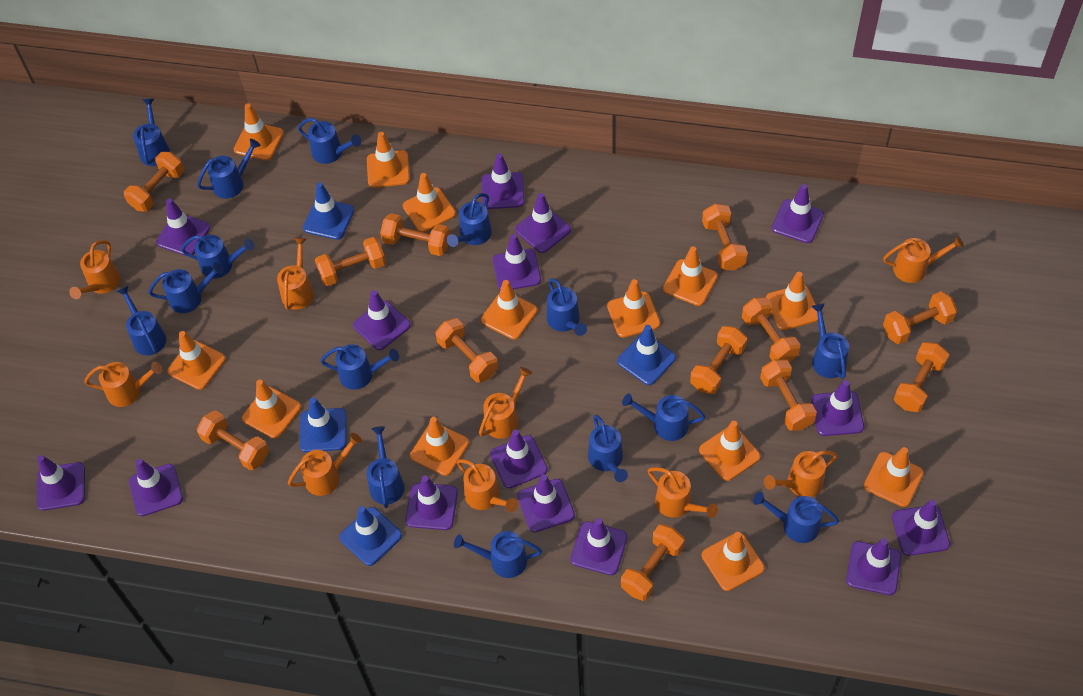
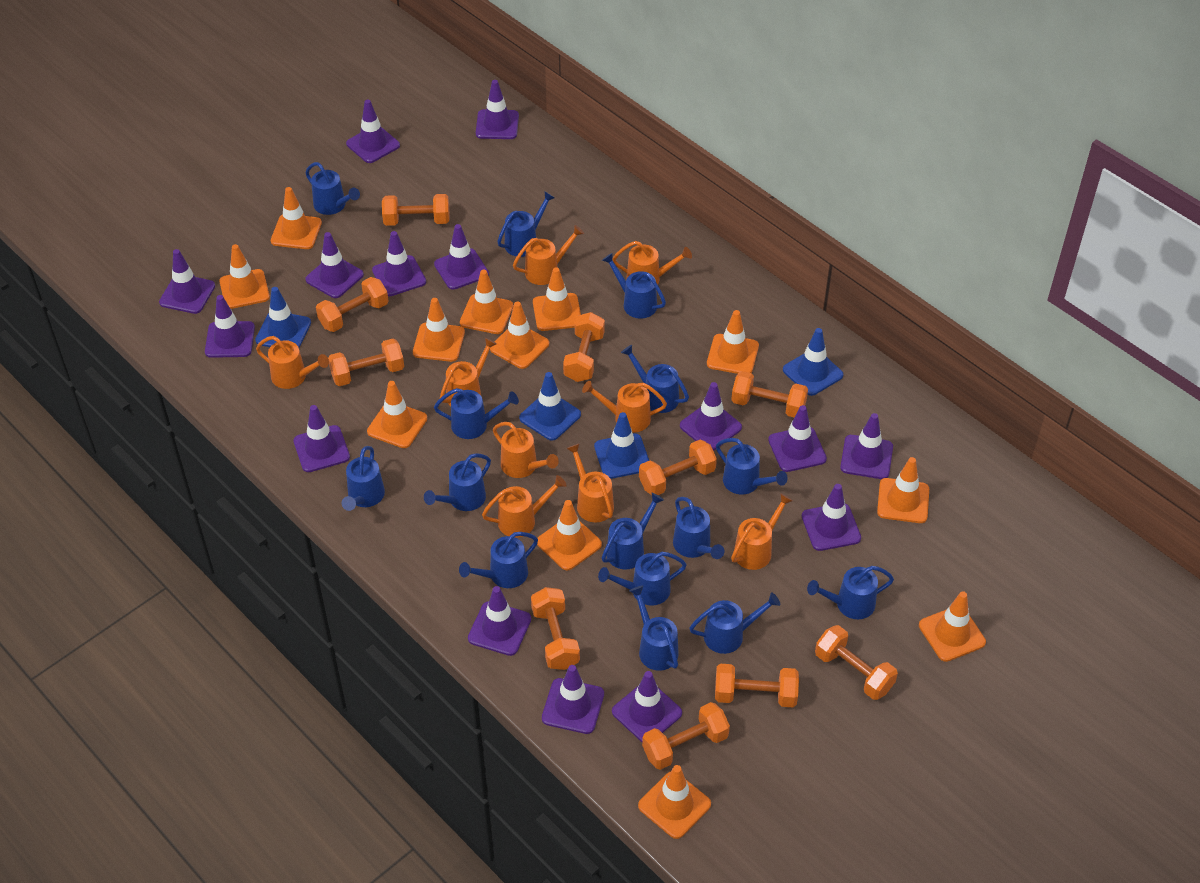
orange dumbbell: 12 -> 10
orange traffic cone: 13 -> 12

